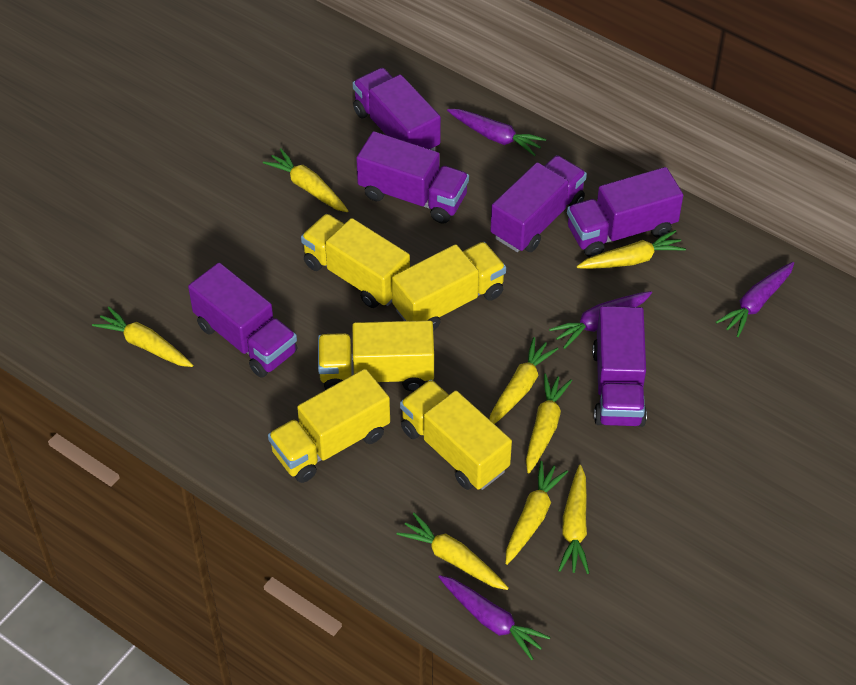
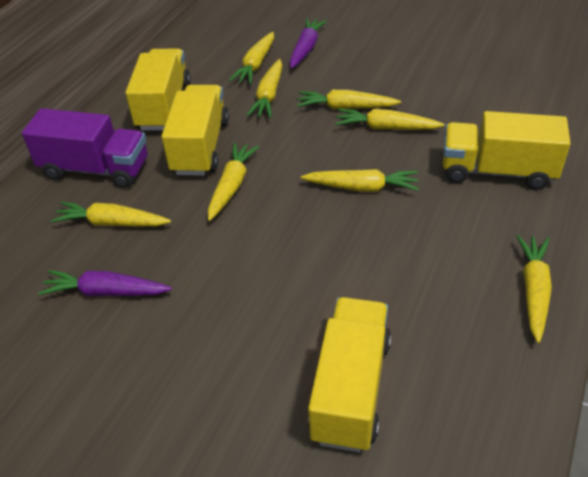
purple carrot: 4 -> 2
purple truck: 6 -> 1
yellow truck: 5 -> 4

